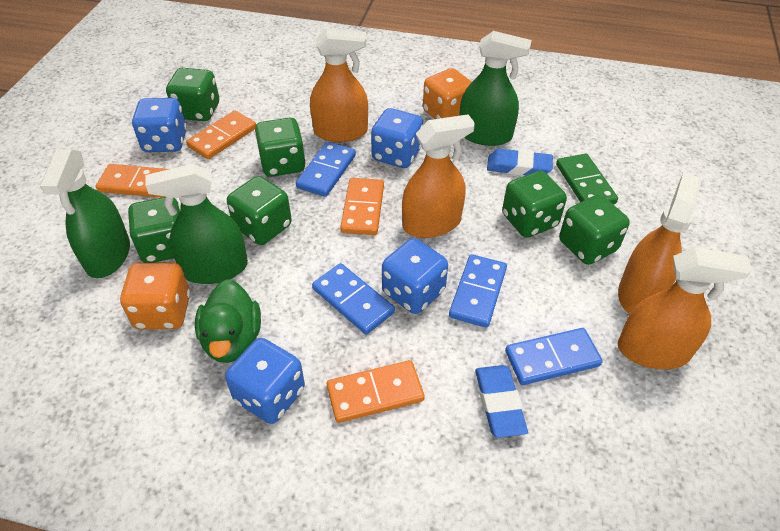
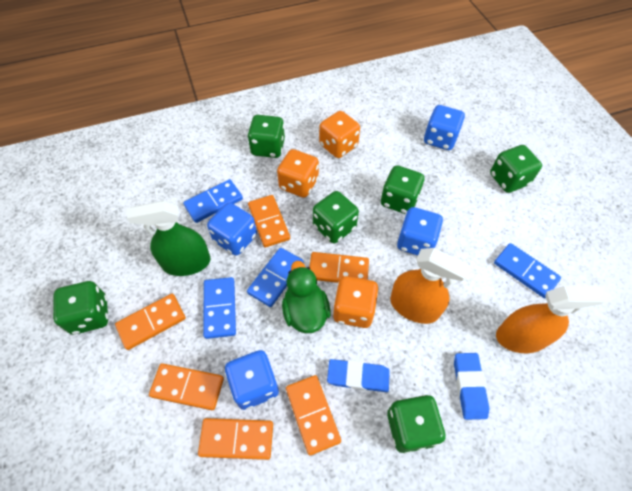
green domino: 1 -> 0
green spray bottle: 3 -> 1
orange dice: 2 -> 3
orange domino: 4 -> 6
orange spray bottle: 4 -> 2

